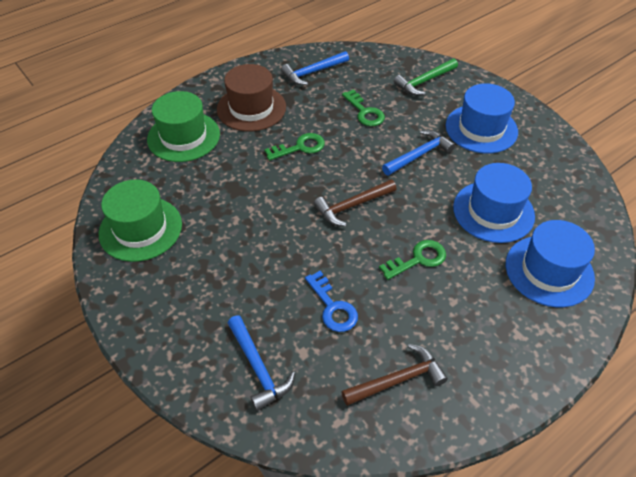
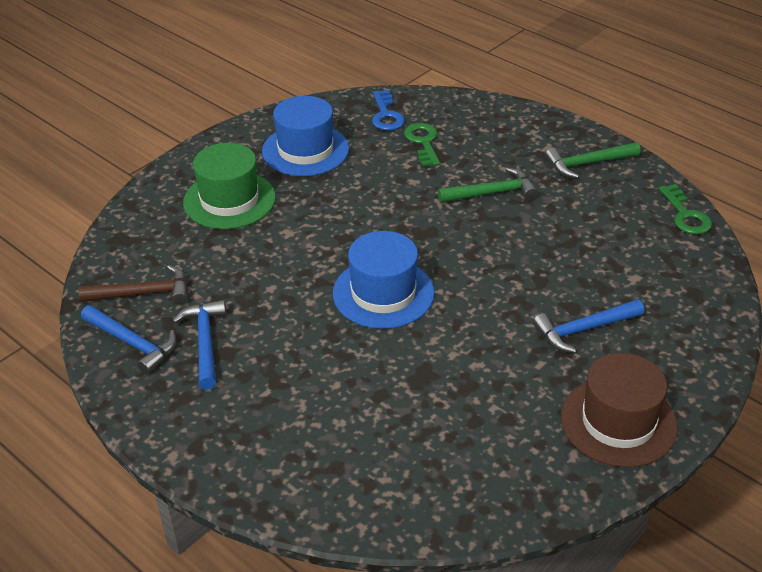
blue hat: 3 -> 2
brown hammer: 2 -> 1
green hammer: 1 -> 2
green hat: 2 -> 1
green key: 3 -> 2

